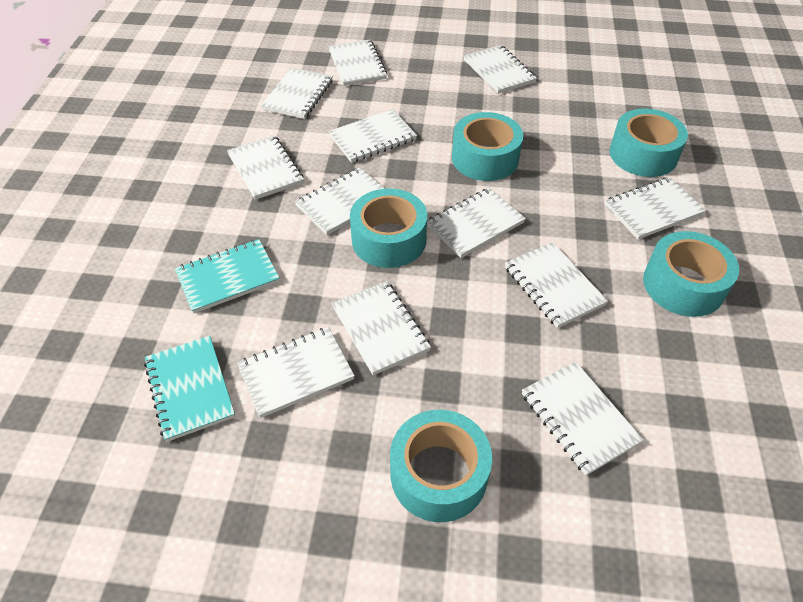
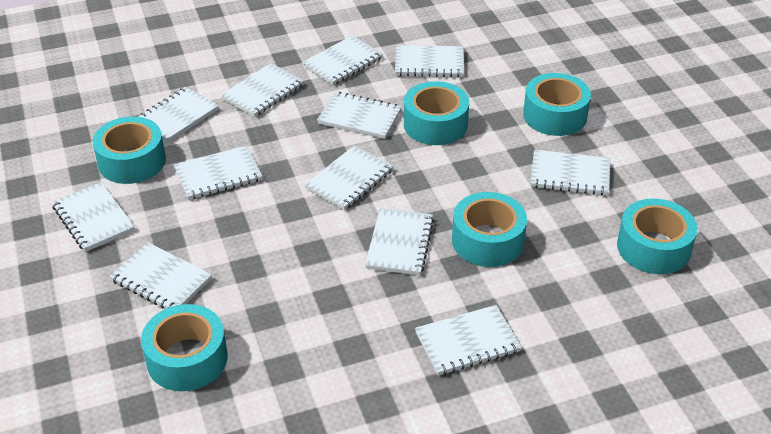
turquoise notebook: 2 -> 0
turquoise tape: 5 -> 6

